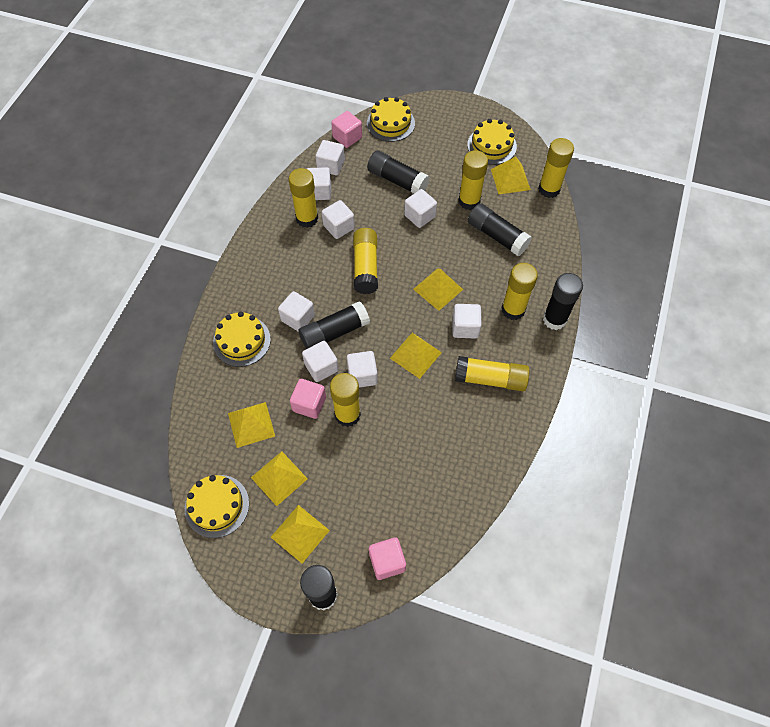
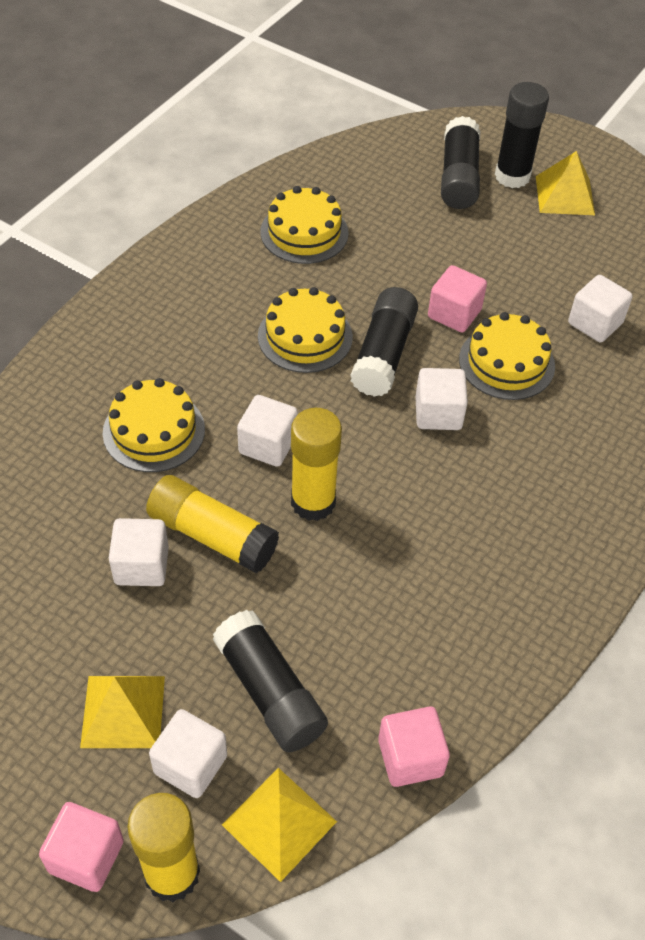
black glue stick: 5 -> 4
white cube: 8 -> 5
yellow glue stick: 7 -> 3
yellow pyramid: 6 -> 3

